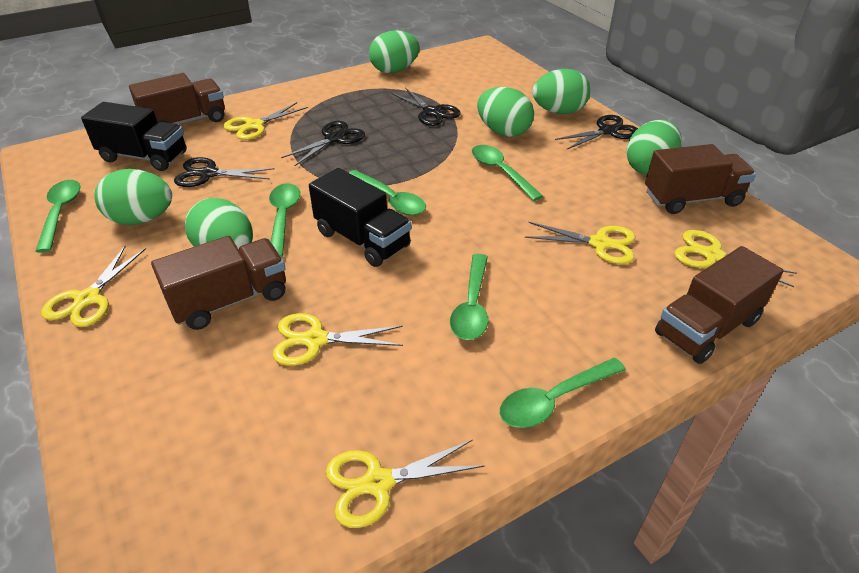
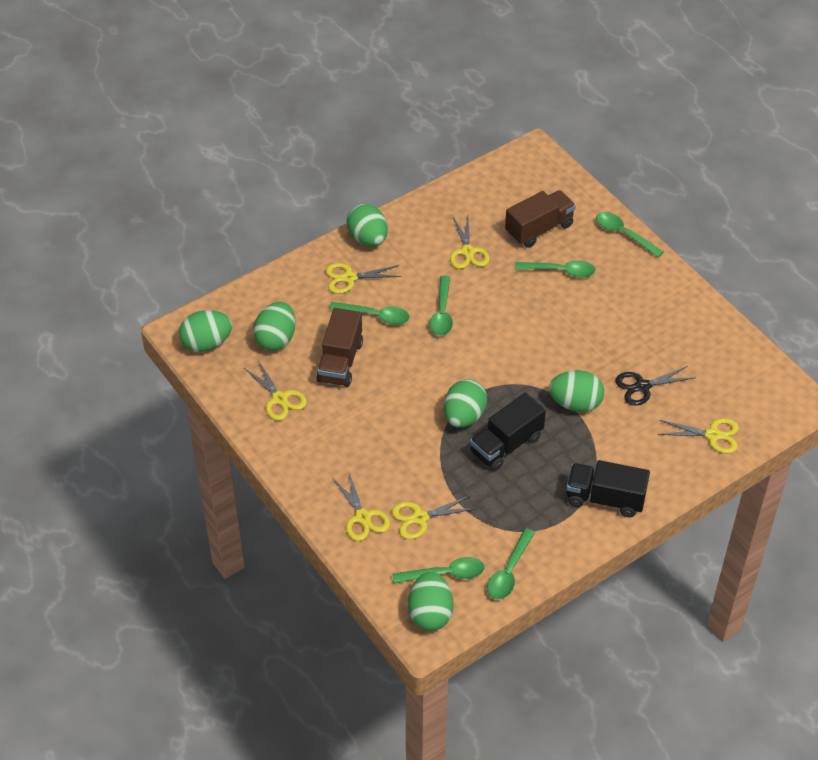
black scissors: 4 -> 1
brown truck: 4 -> 2

